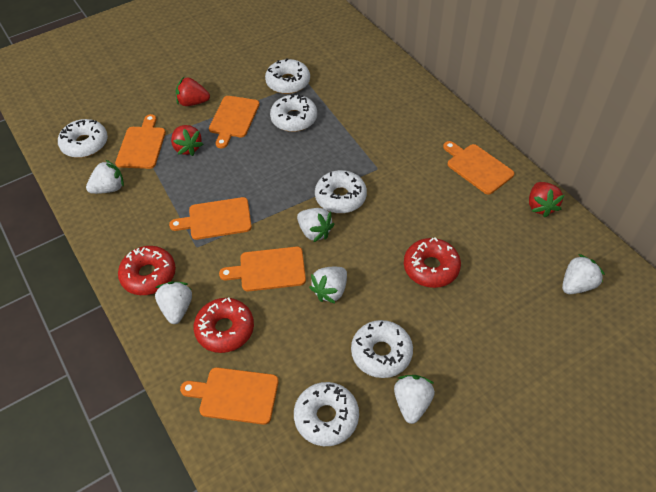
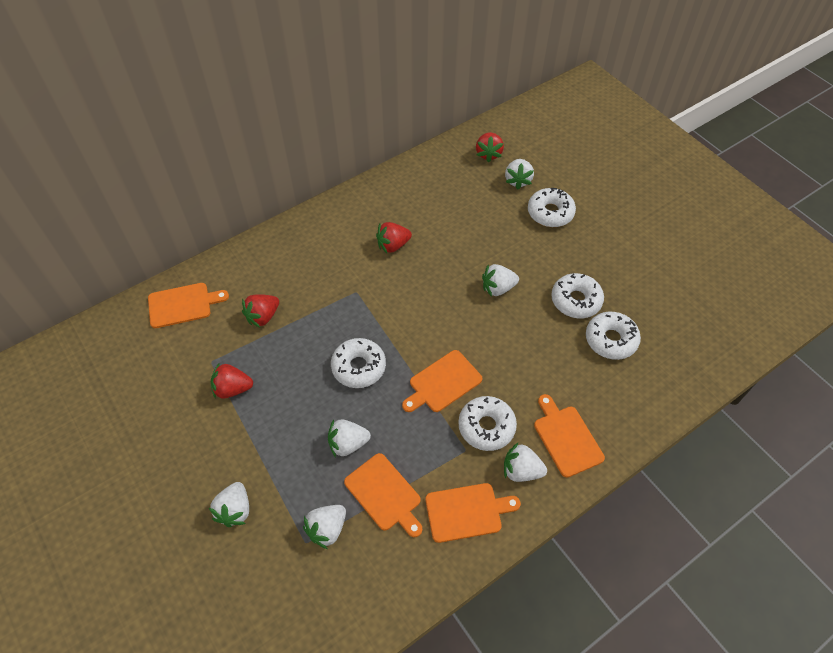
orange cutting board: 6 -> 5
red donut: 3 -> 0
red strawberry: 3 -> 4
white donut: 6 -> 5

